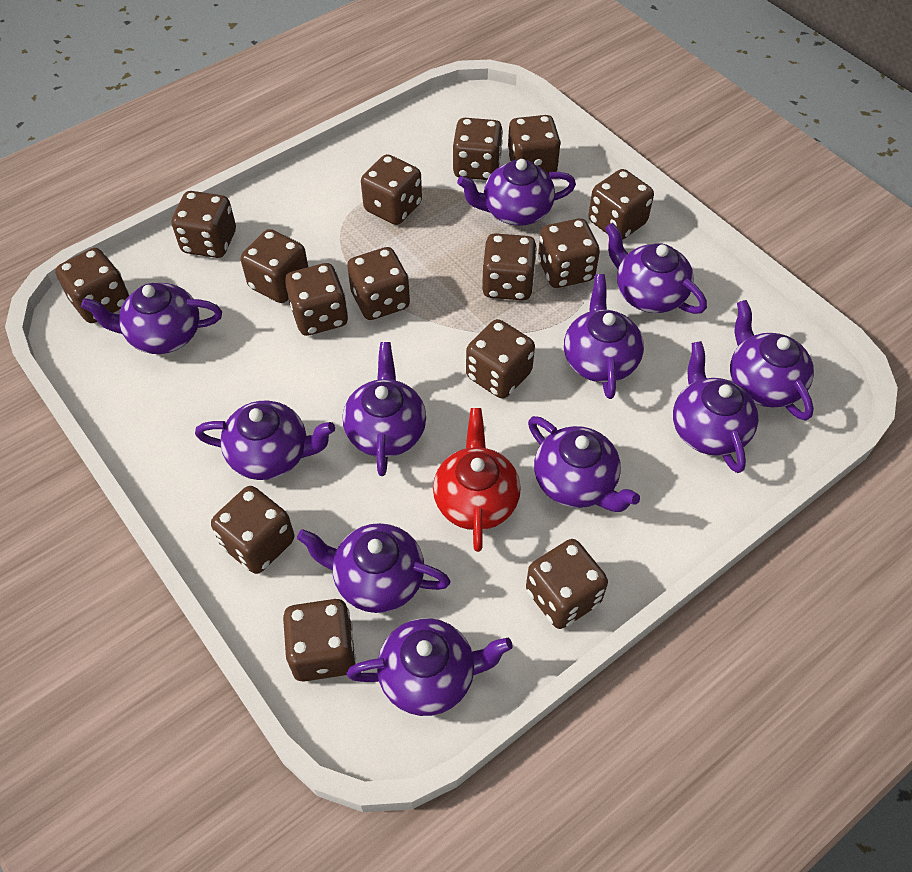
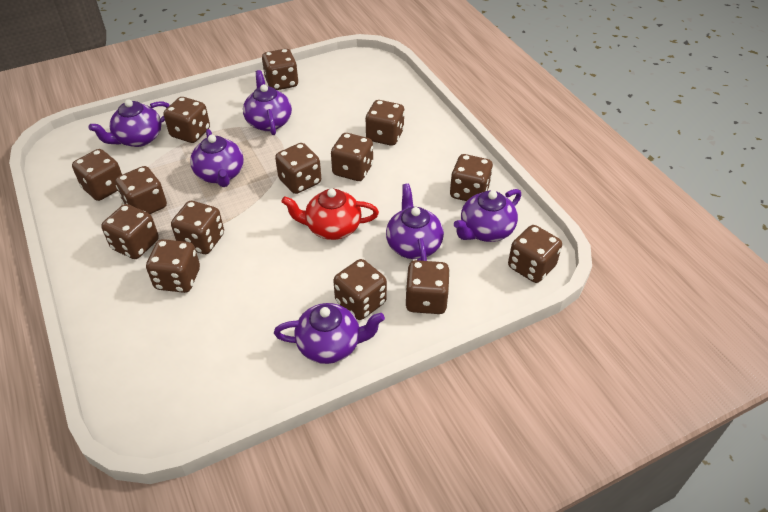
brown dice: 15 -> 14
purple teapot: 11 -> 6

